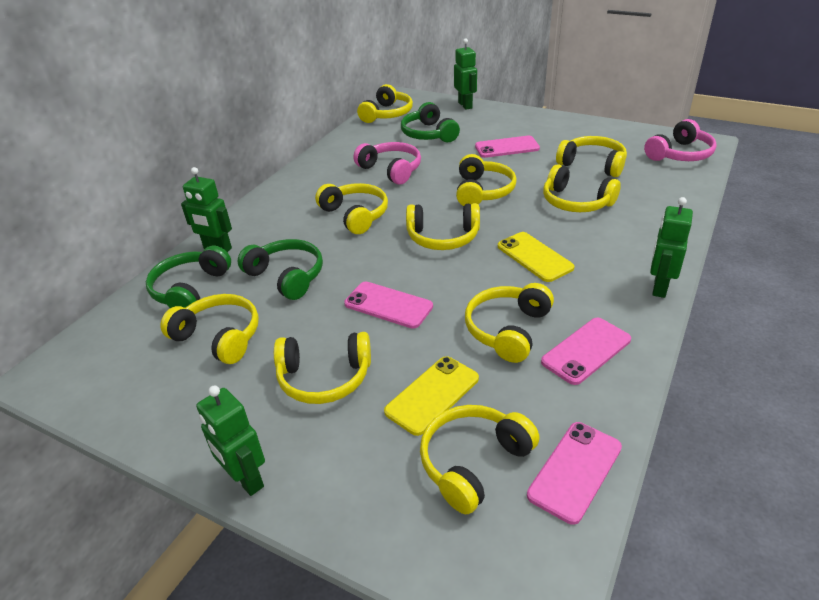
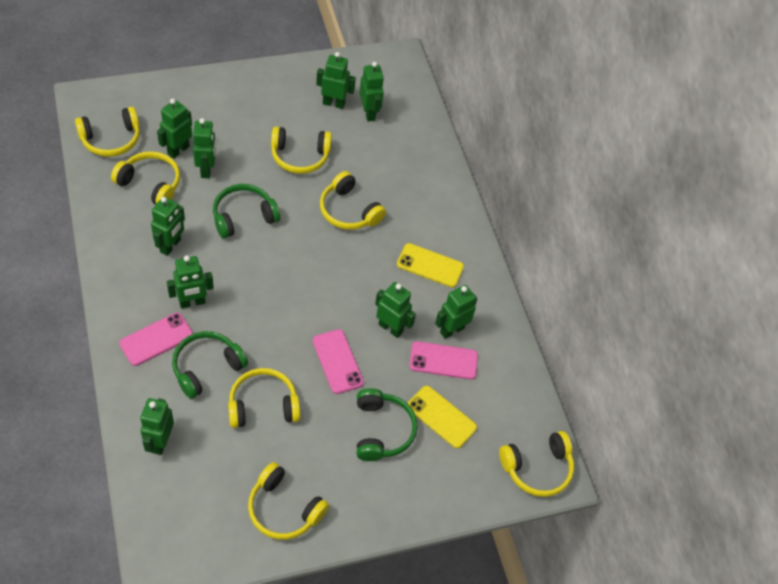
green robot: 4 -> 9
pink headphones: 2 -> 0
pink phone: 4 -> 3
yellow headphones: 10 -> 7

